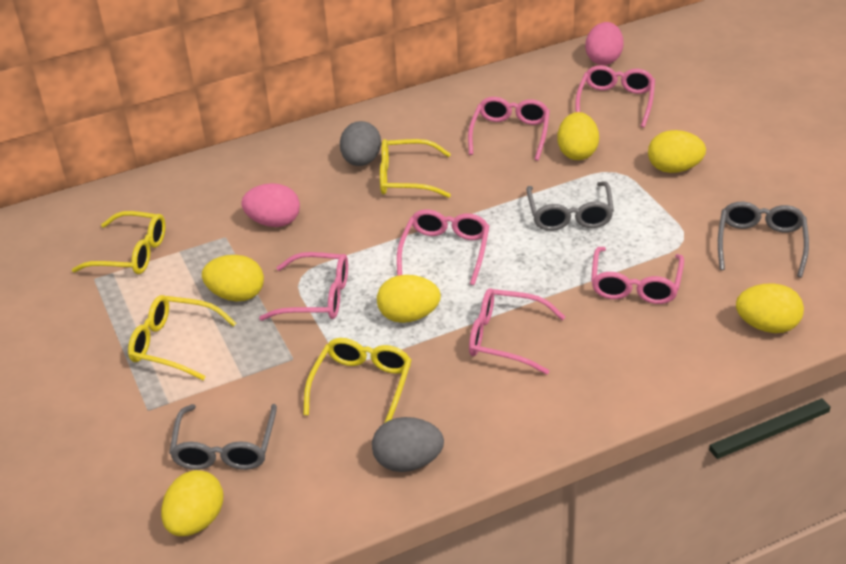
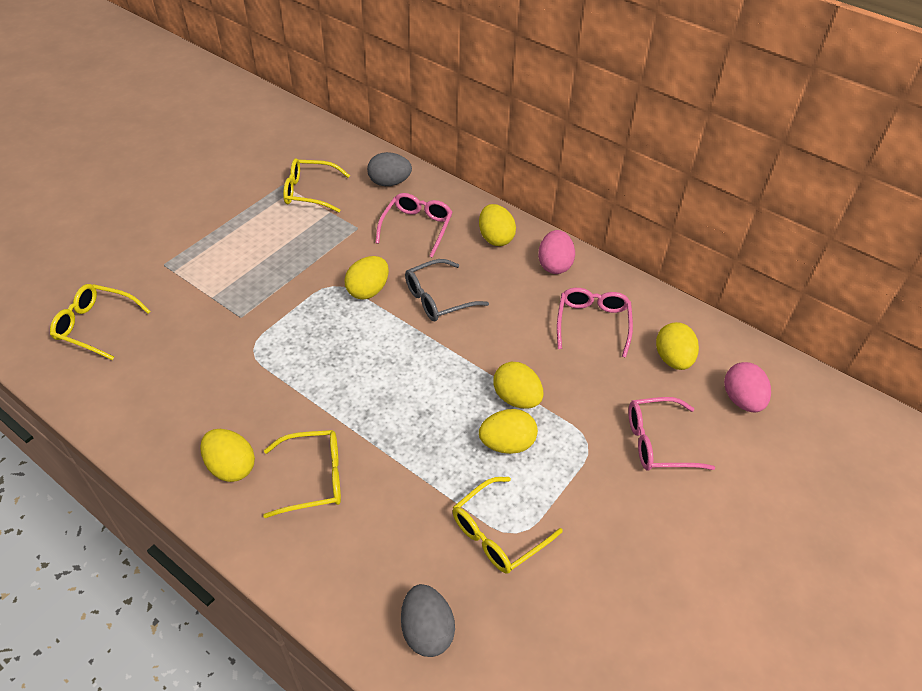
grey glasses: 3 -> 1
pink glasses: 6 -> 3

